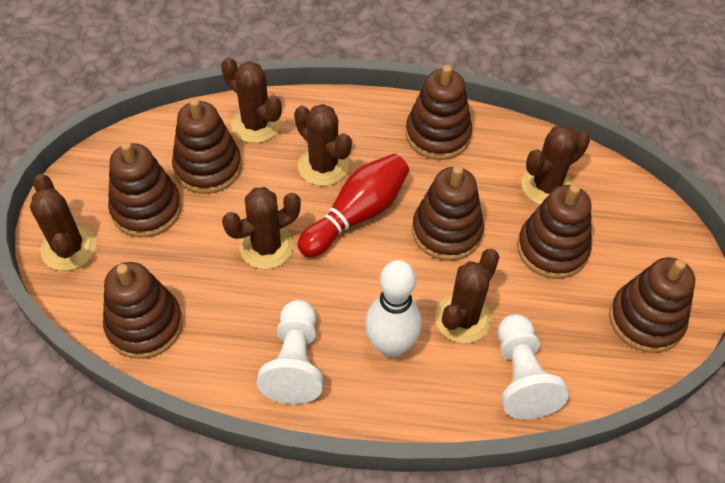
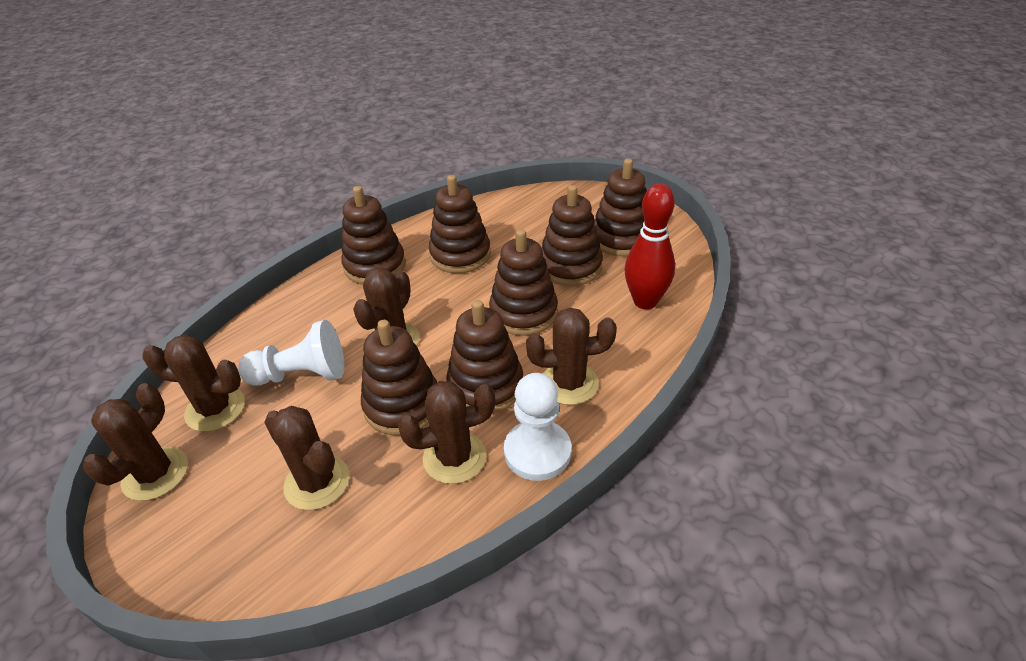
white bowling pin: 1 -> 0

